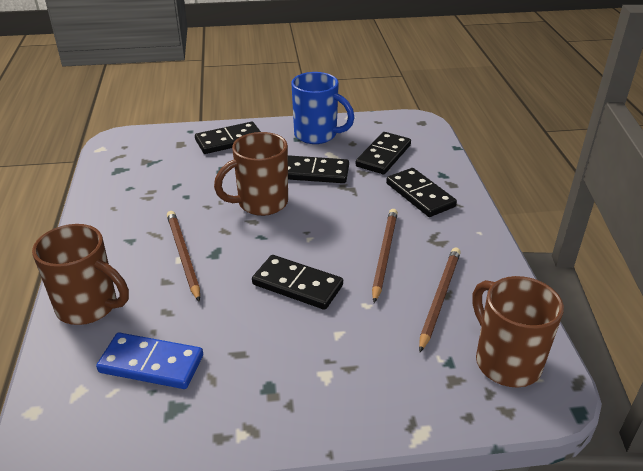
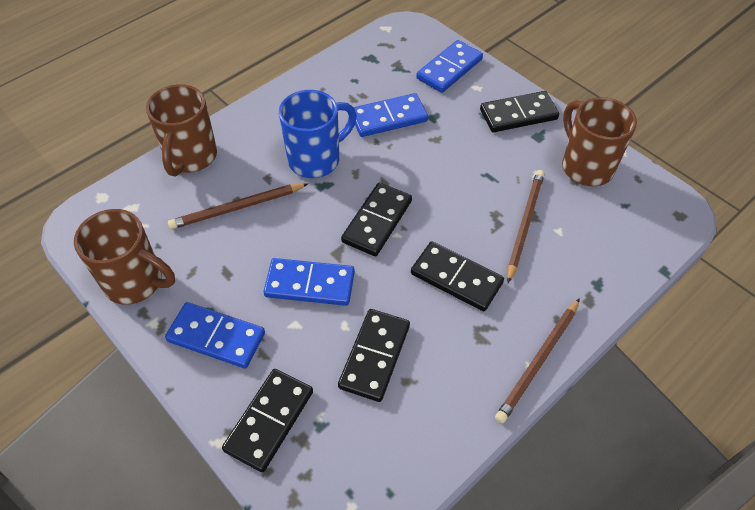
blue domino: 1 -> 4

